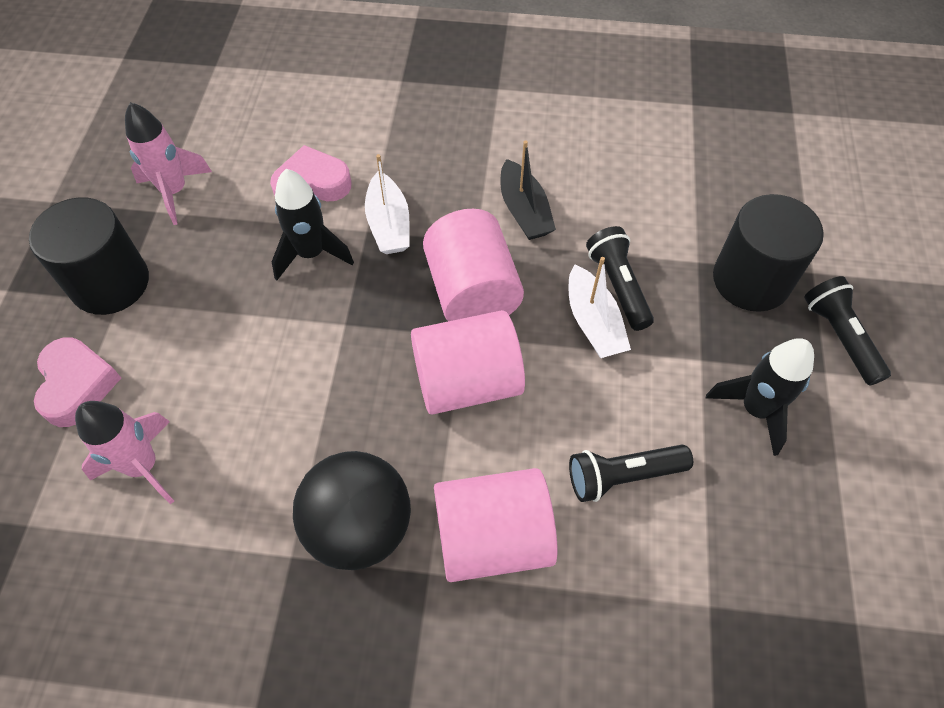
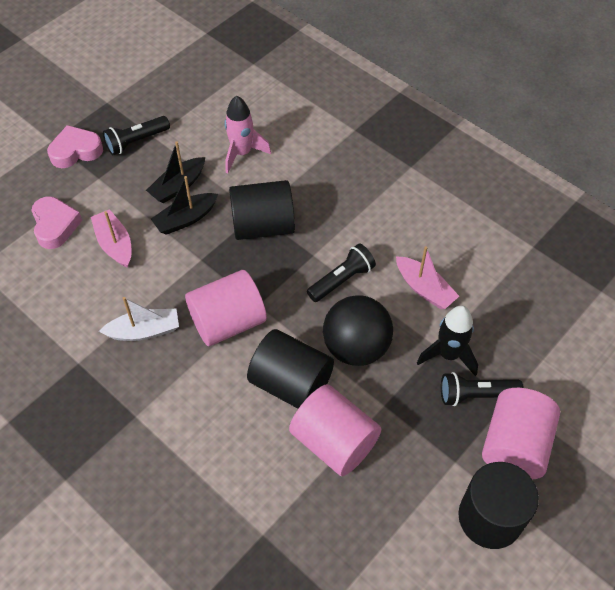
black boat: 1 -> 2
black cylinder: 2 -> 3
black rocket: 2 -> 1
pink boat: 0 -> 2
pink rocket: 2 -> 1
white boat: 2 -> 1

